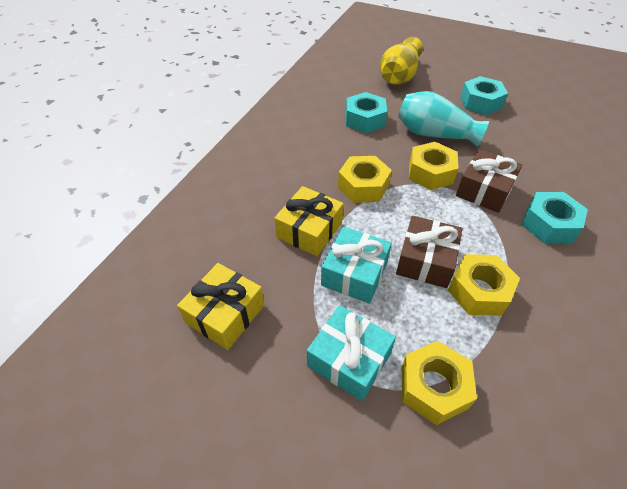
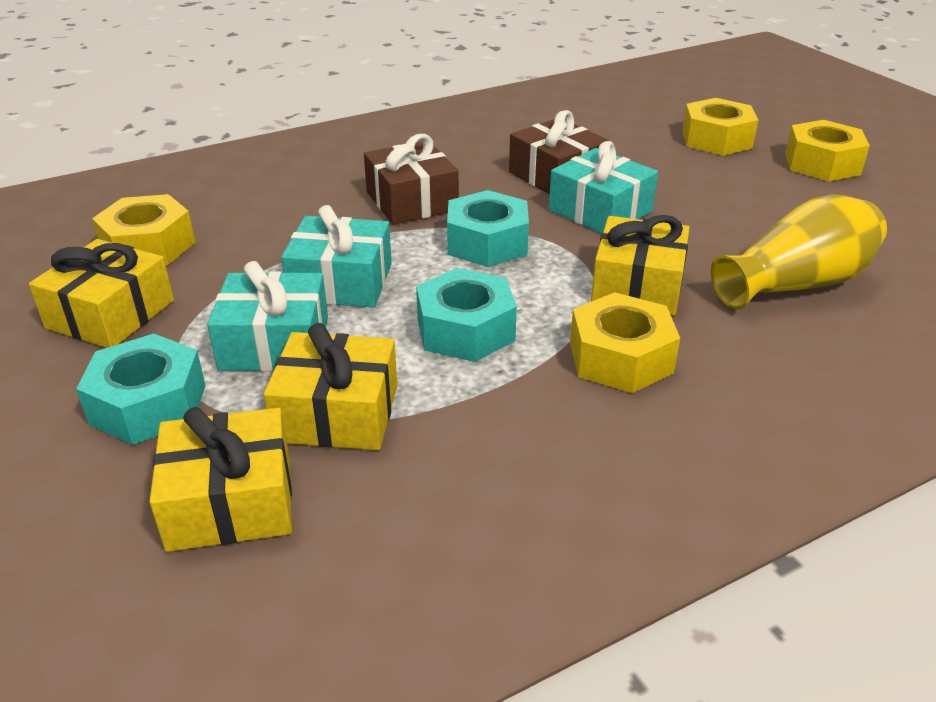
turquoise gift: 2 -> 3
turquoise vase: 1 -> 0
yellow gift: 2 -> 4

